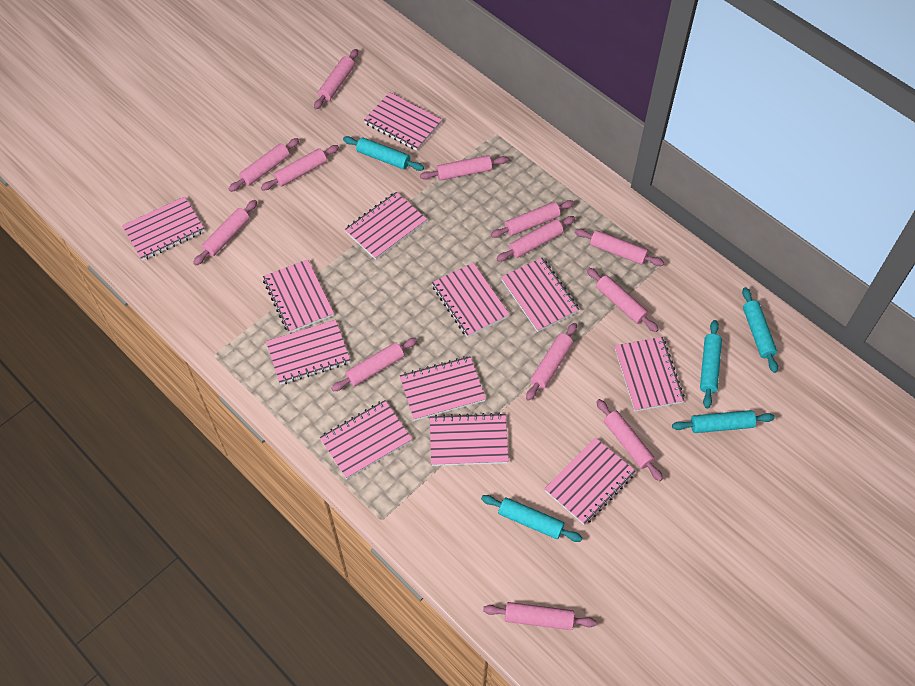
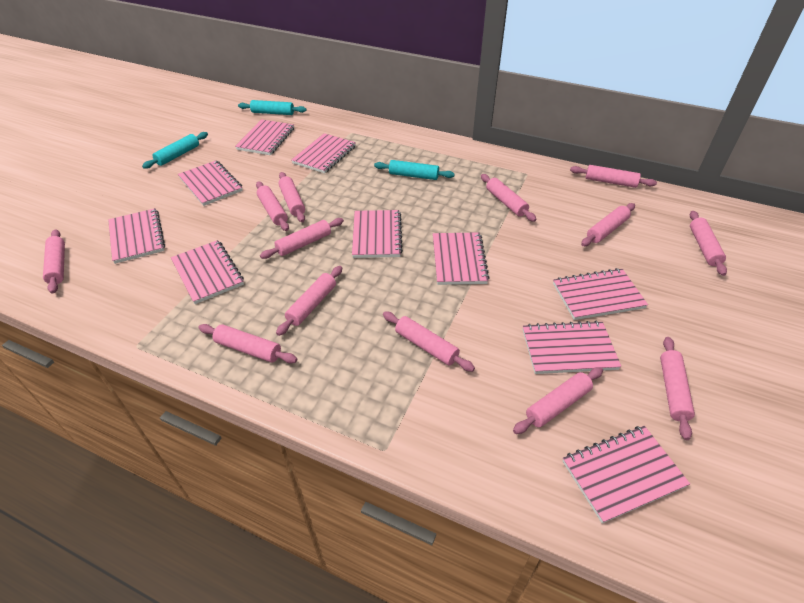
pink notebook: 12 -> 10
turquoise rolling pin: 5 -> 3

